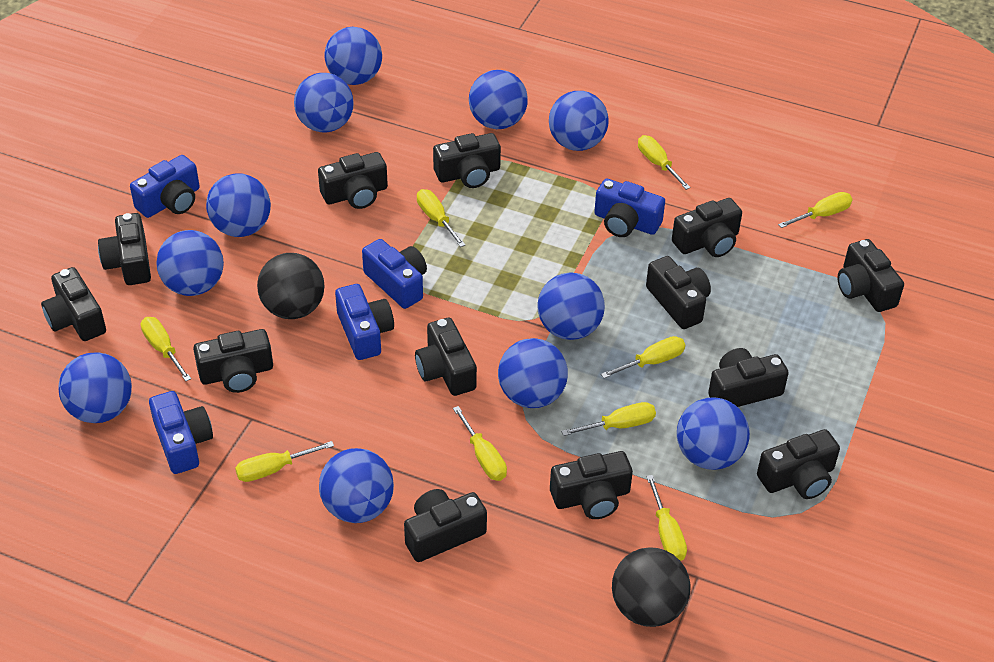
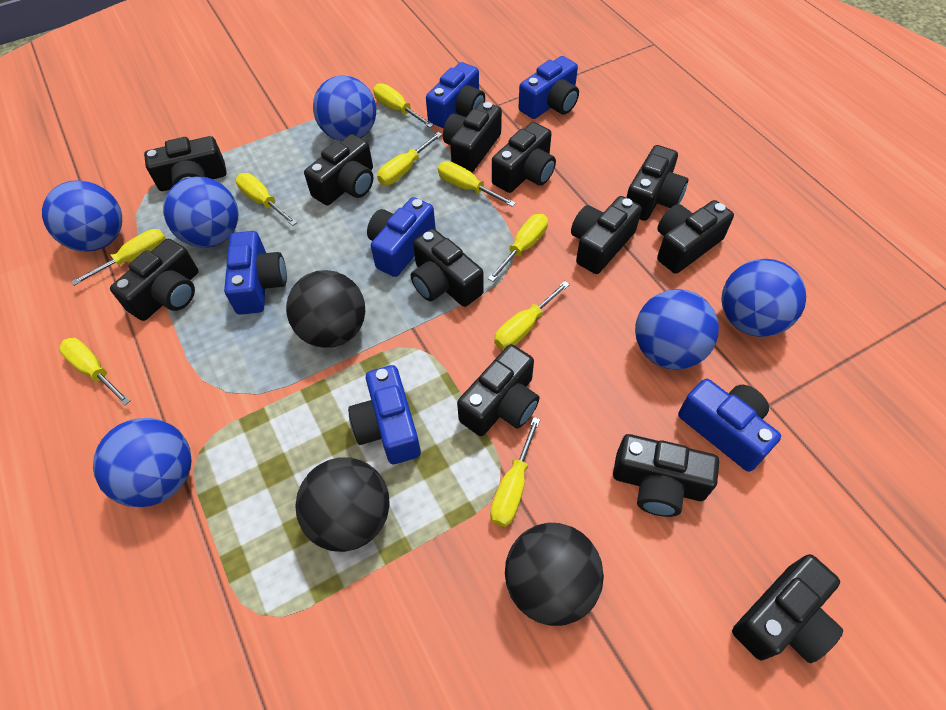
black ball: 2 -> 3
black camera: 13 -> 12
blue ball: 11 -> 6
blue camera: 5 -> 6

